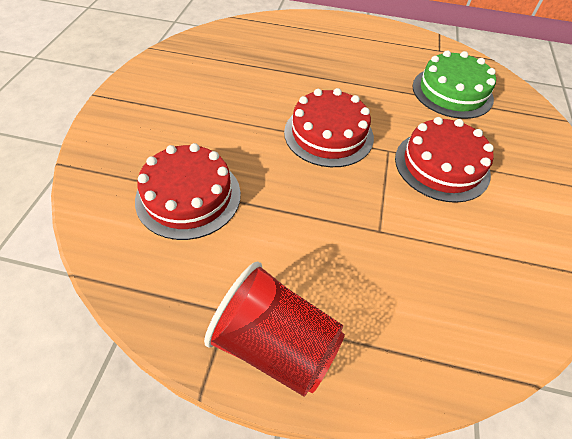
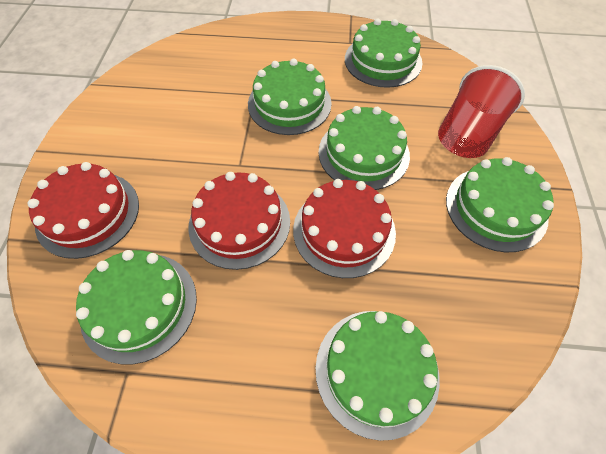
green cake: 1 -> 6

